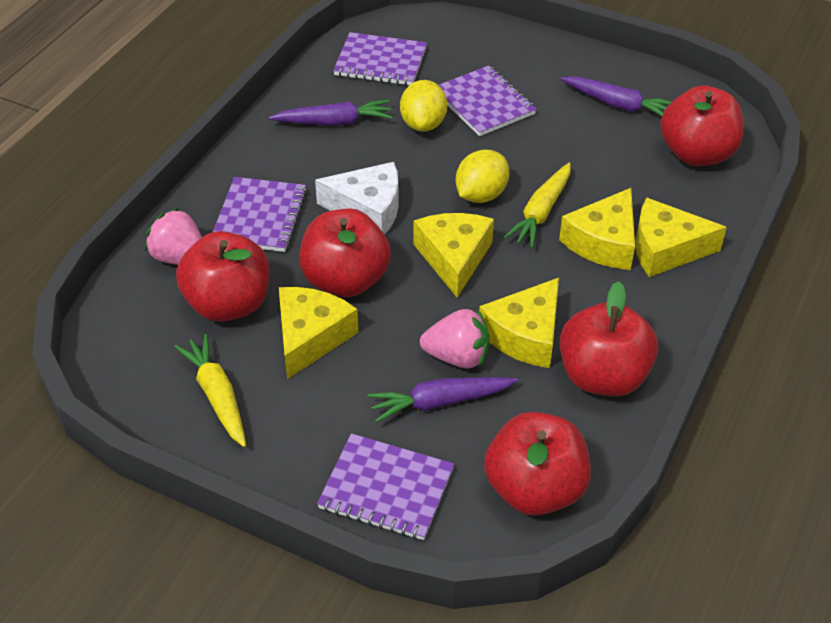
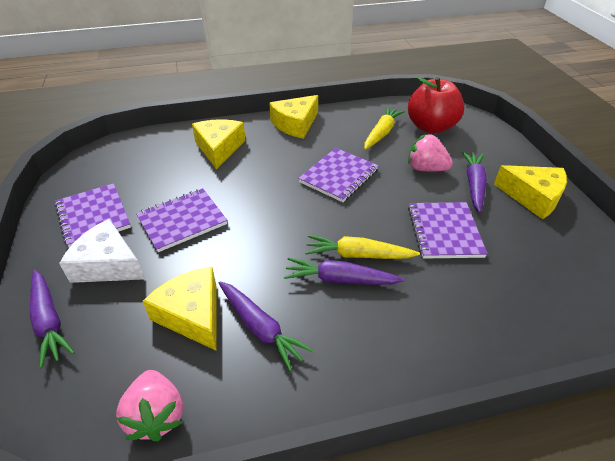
purple carrot: 3 -> 4
red apple: 5 -> 1
yellow cheese: 5 -> 4
yellow lemon: 2 -> 0

